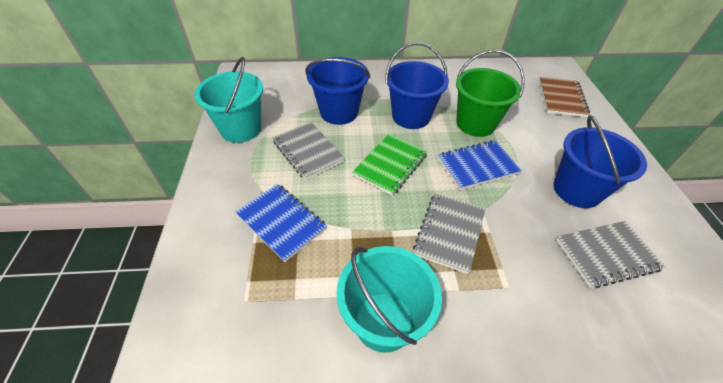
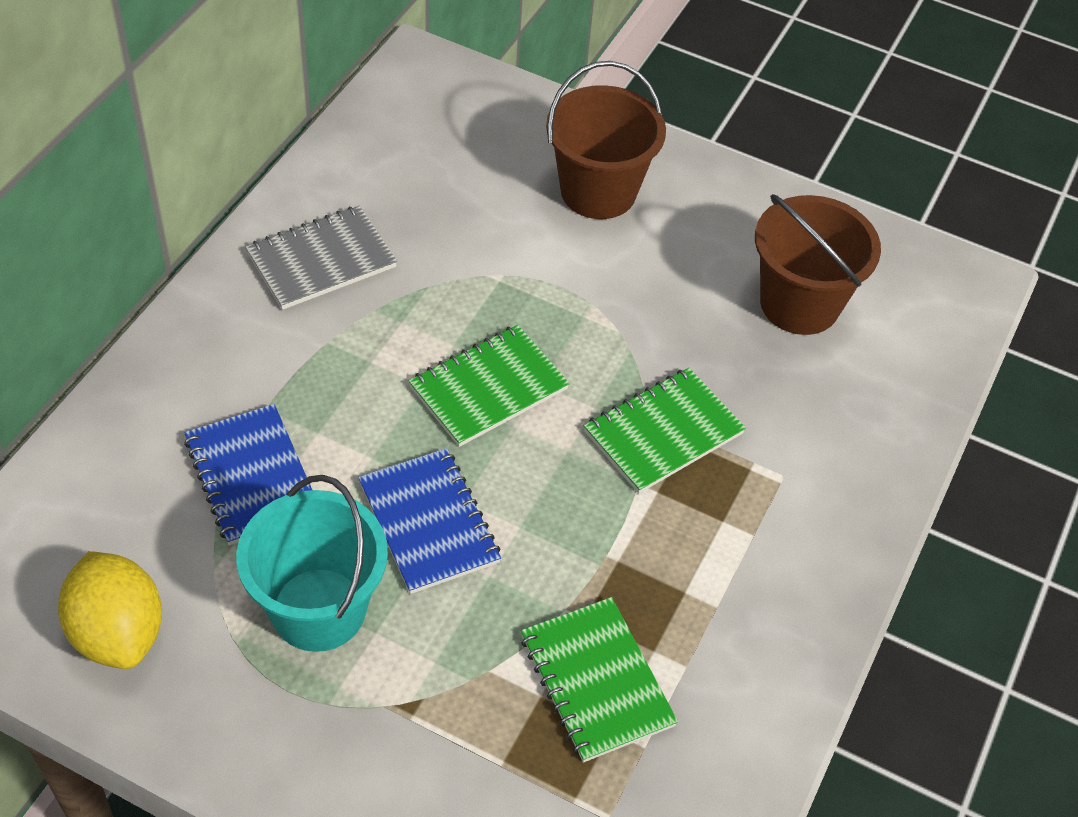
blue bucket: 3 -> 0
brown bucket: 0 -> 2
brown notebook: 1 -> 0
green bucket: 1 -> 0
green notebook: 1 -> 3
grey notebook: 3 -> 1
turquoise bucket: 2 -> 1
yellow lemon: 0 -> 1

